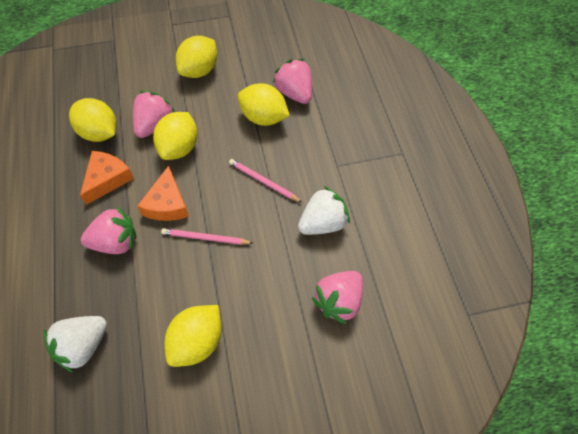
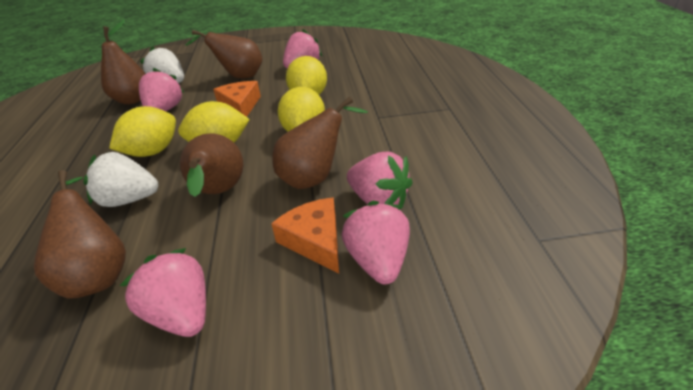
brown pear: 0 -> 5
pink pencil: 2 -> 0
pink strawberry: 4 -> 5
yellow lemon: 5 -> 4

